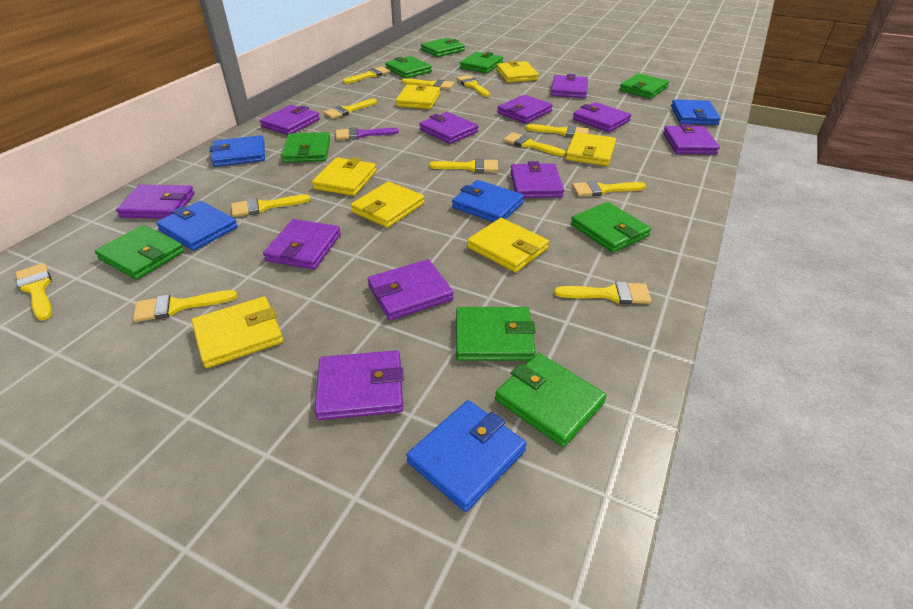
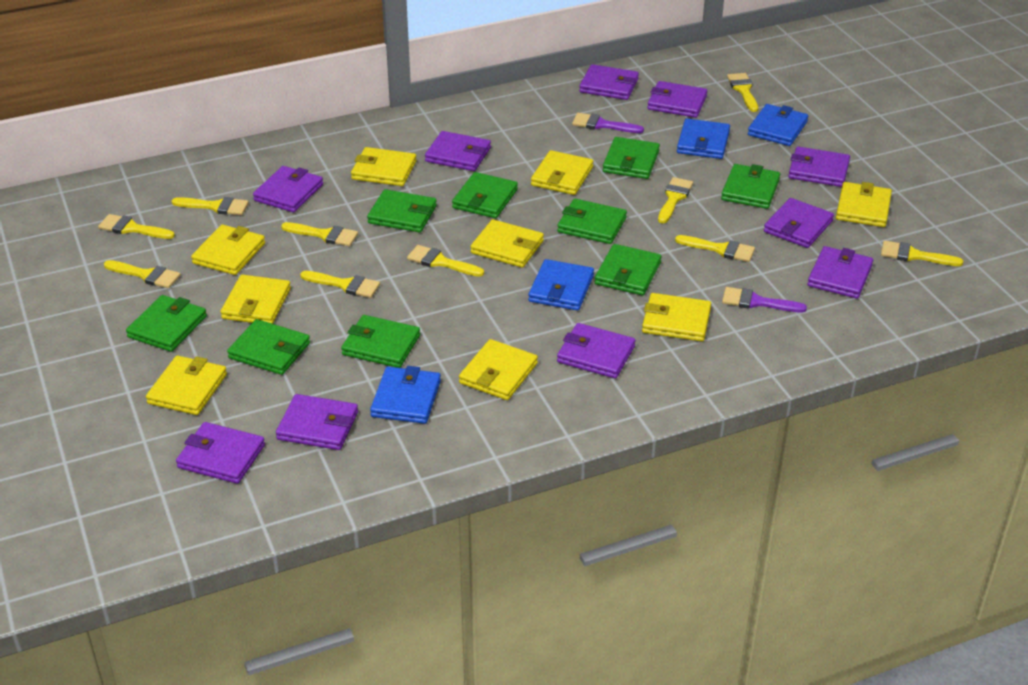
blue wallet: 5 -> 4
purple brush: 1 -> 2
purple wallet: 11 -> 10
yellow brush: 12 -> 10
yellow wallet: 7 -> 9

